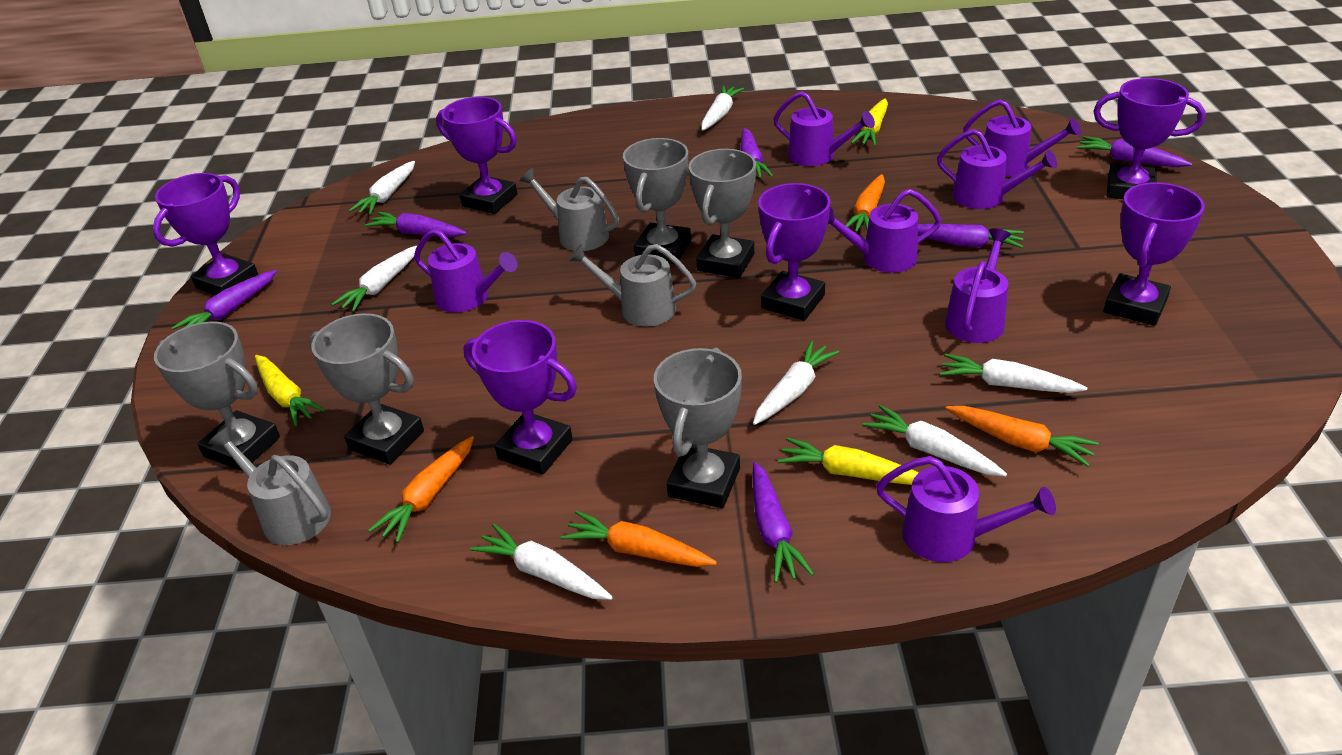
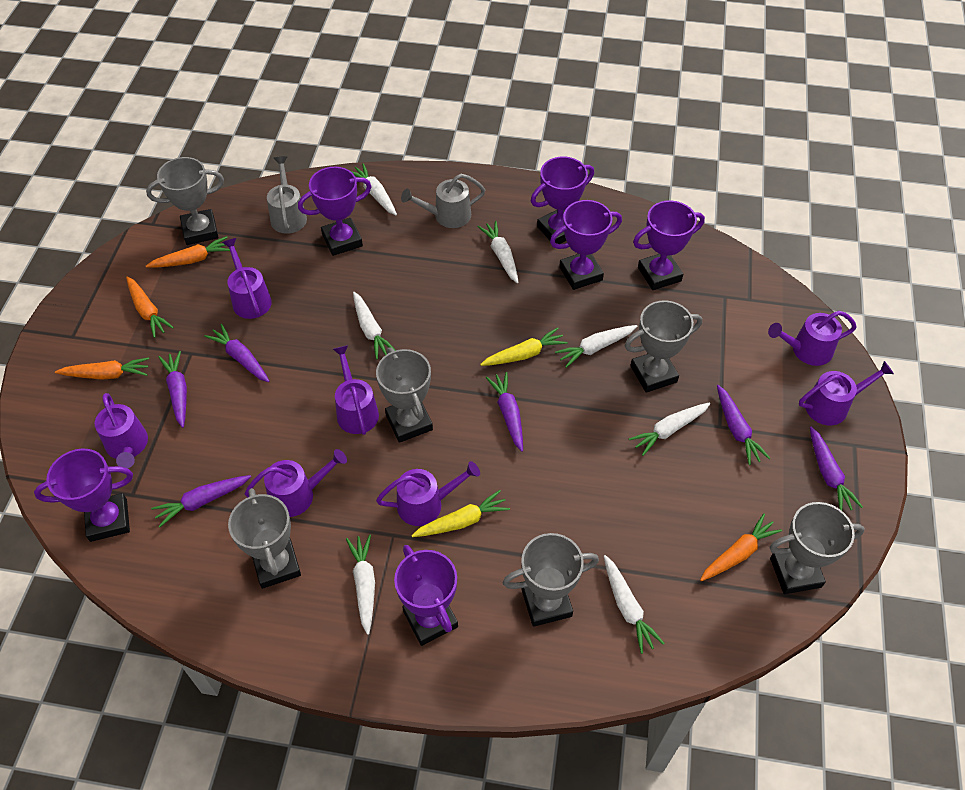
grey trophy: 5 -> 6
grey watering can: 3 -> 2
yellow carrot: 3 -> 2

